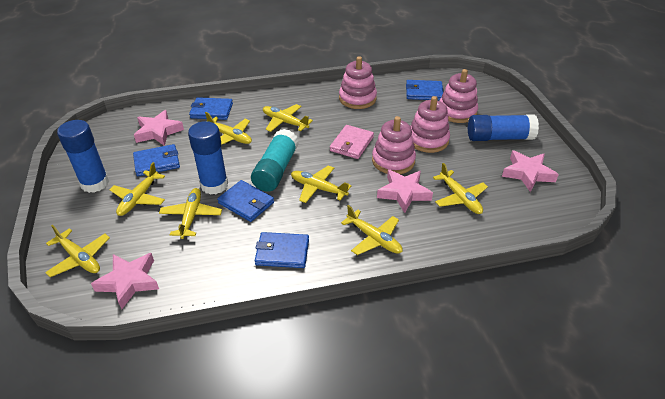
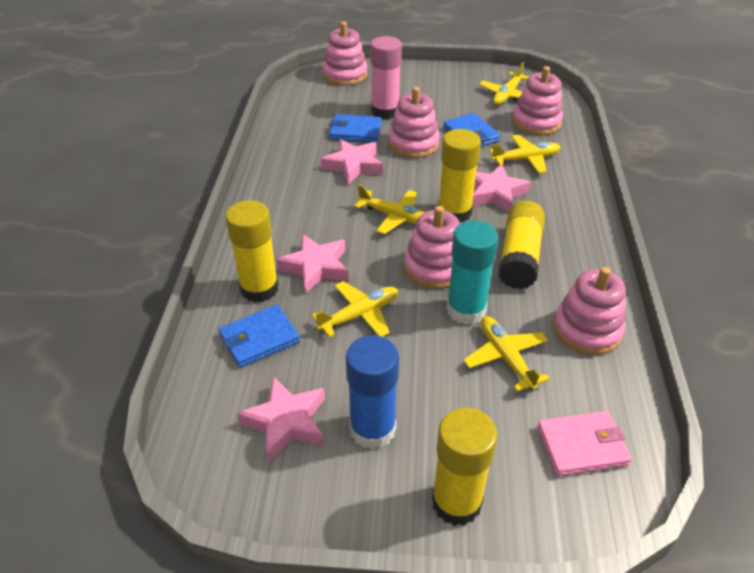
blue glue stick: 3 -> 1
blue wallet: 5 -> 3
pink glue stick: 0 -> 1
pink stacking toy: 4 -> 5
yellow glue stick: 0 -> 4
yellow plane: 8 -> 5

